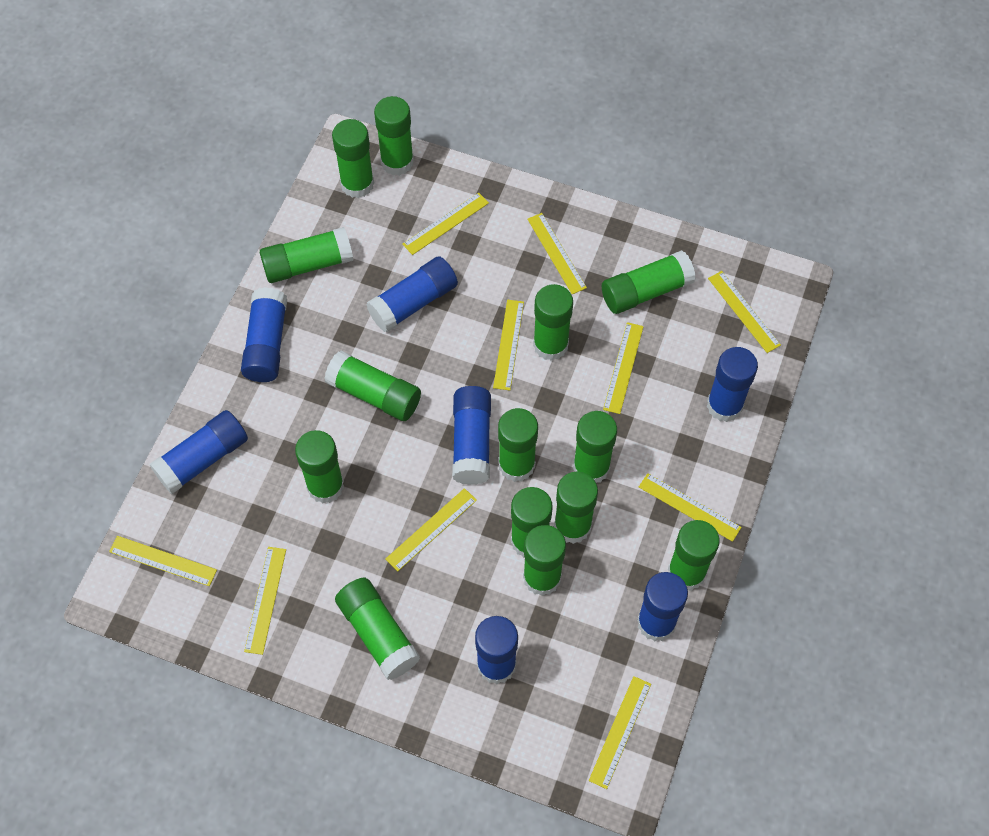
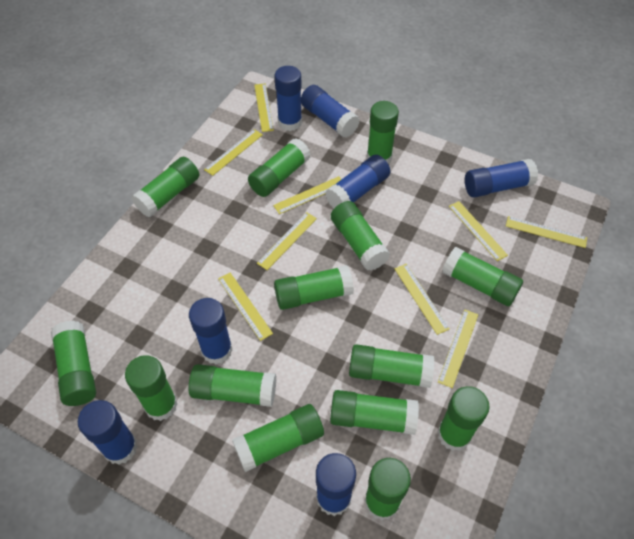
yellow ruler: 10 -> 9

